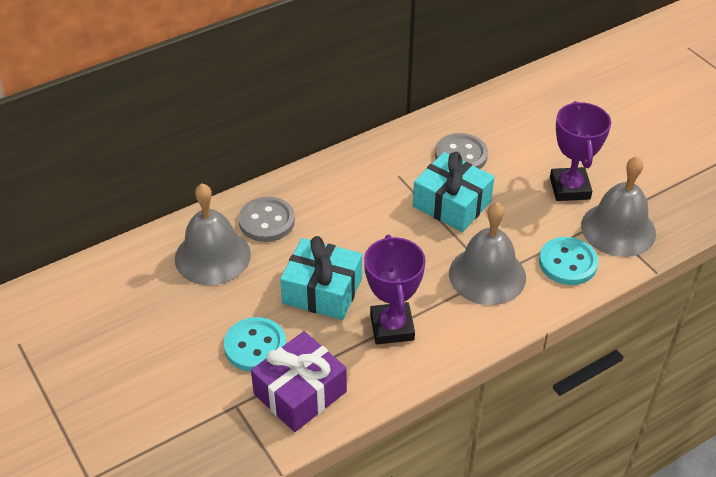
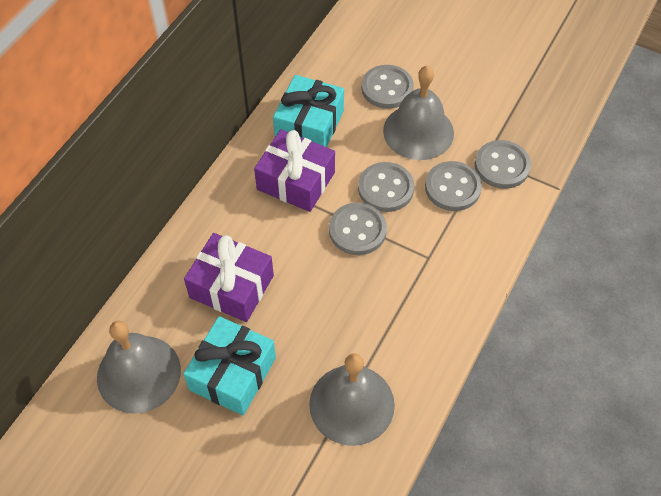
grey button: 2 -> 5
purple gift: 1 -> 2
purple trophy: 2 -> 0
turquoise button: 2 -> 0

